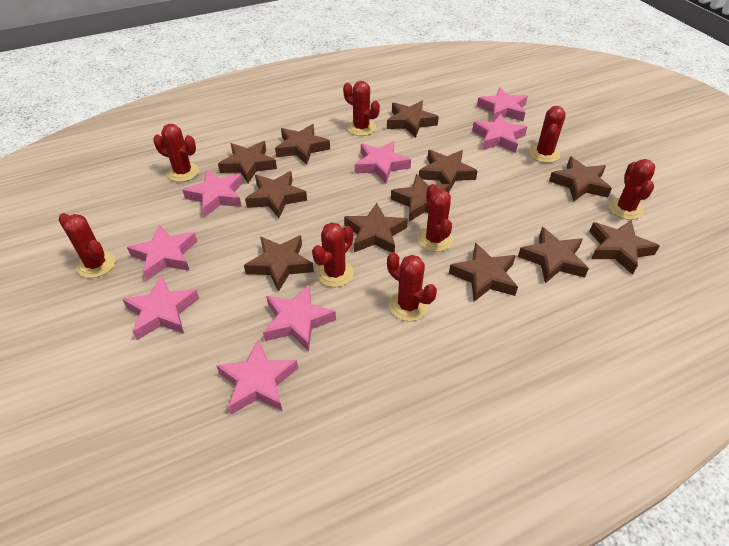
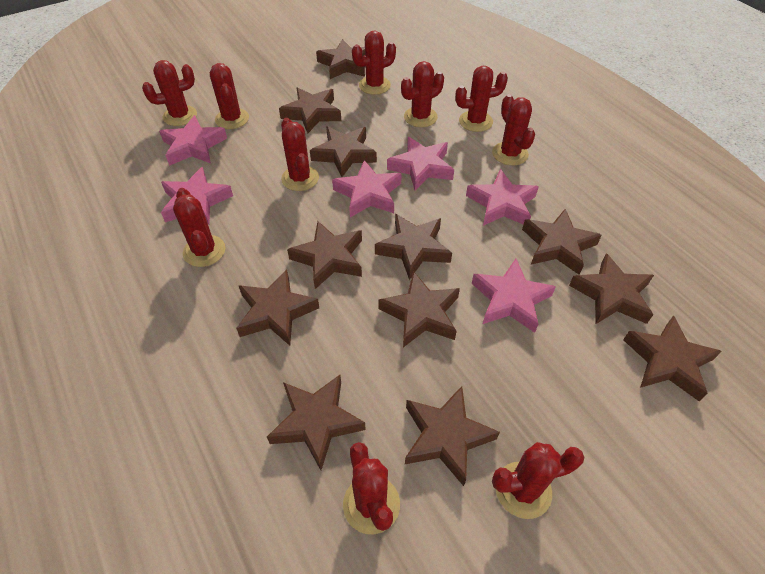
pink star: 8 -> 6
red cactus: 8 -> 10

